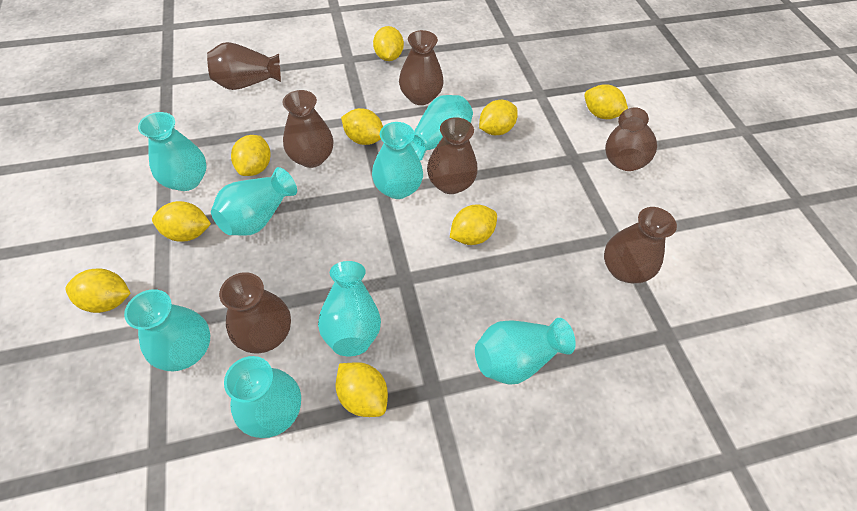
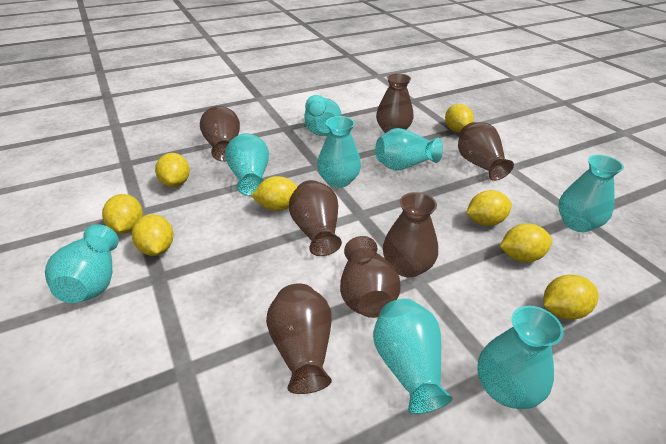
yellow lemon: 9 -> 8

